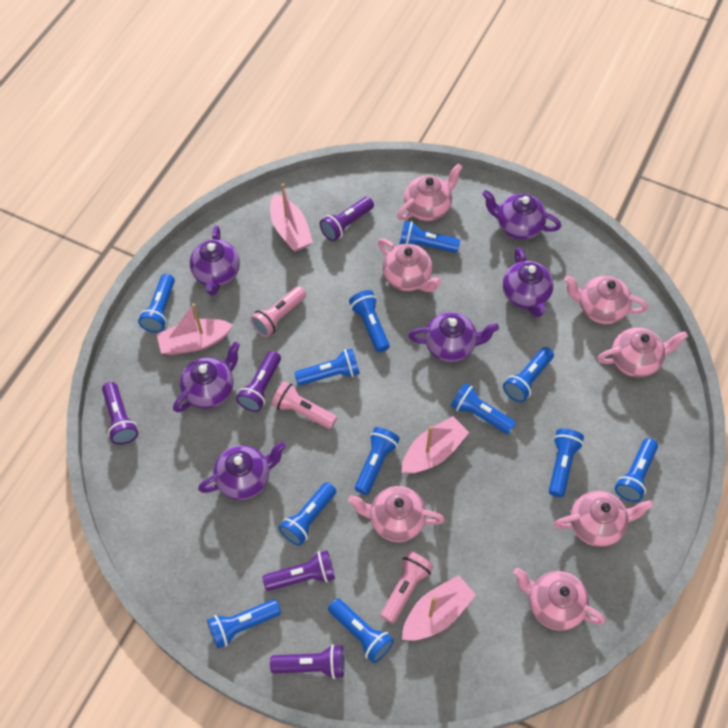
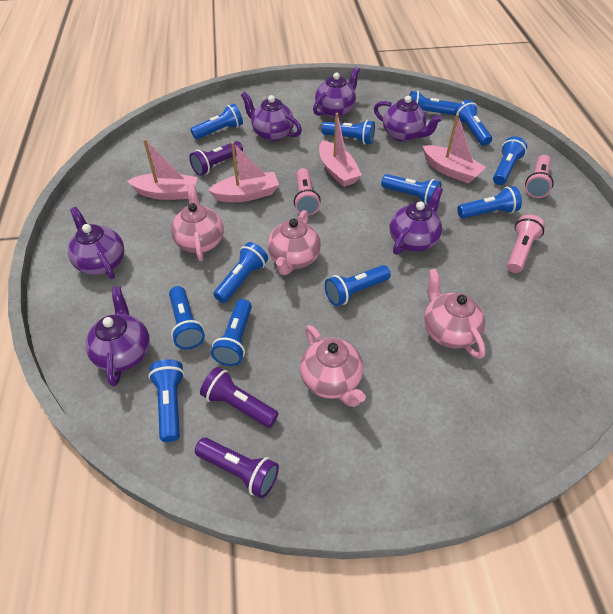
pink teapot: 7 -> 4
purple flashlight: 5 -> 3

